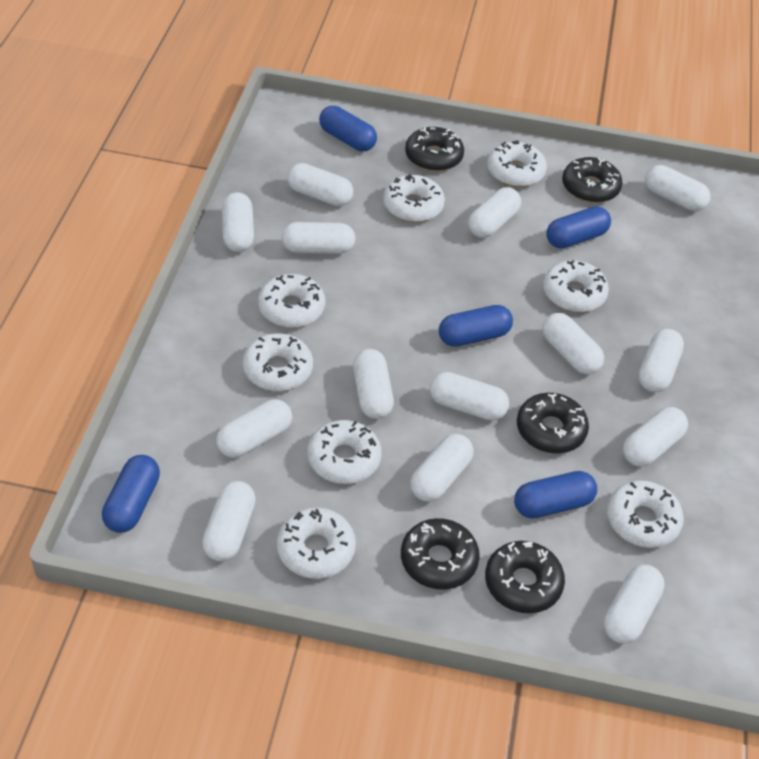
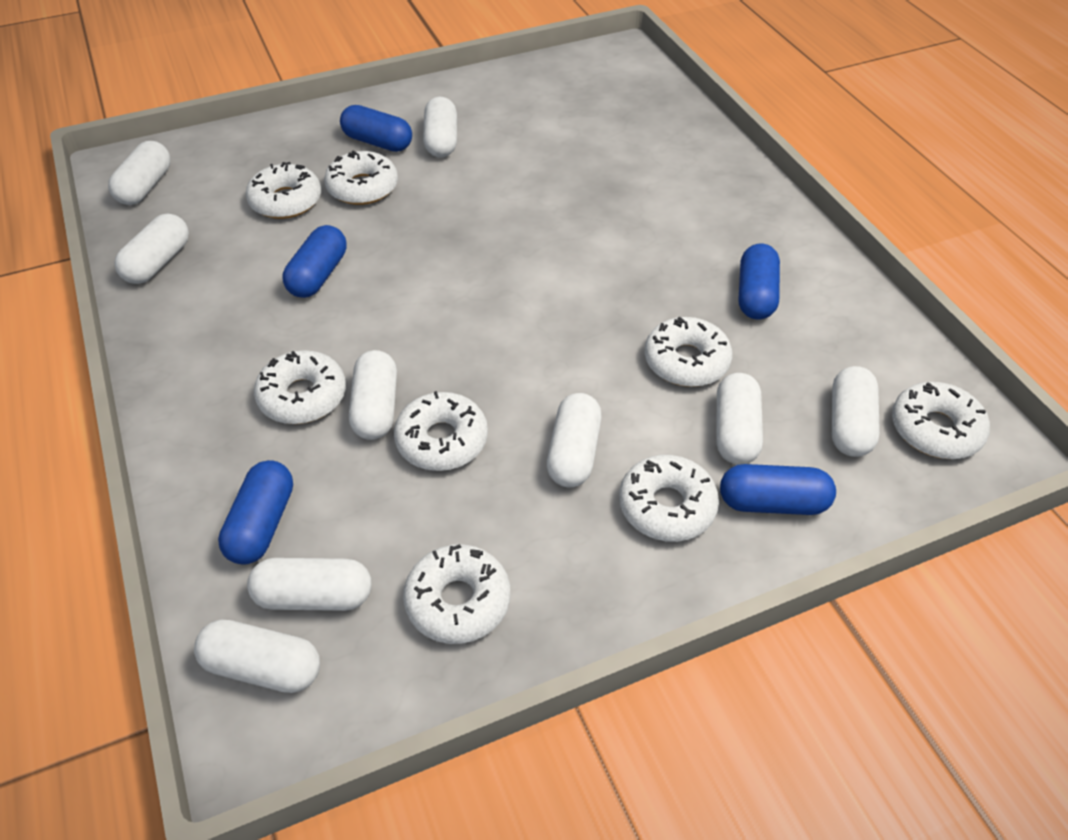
black donut: 5 -> 0
white capsule: 14 -> 9

